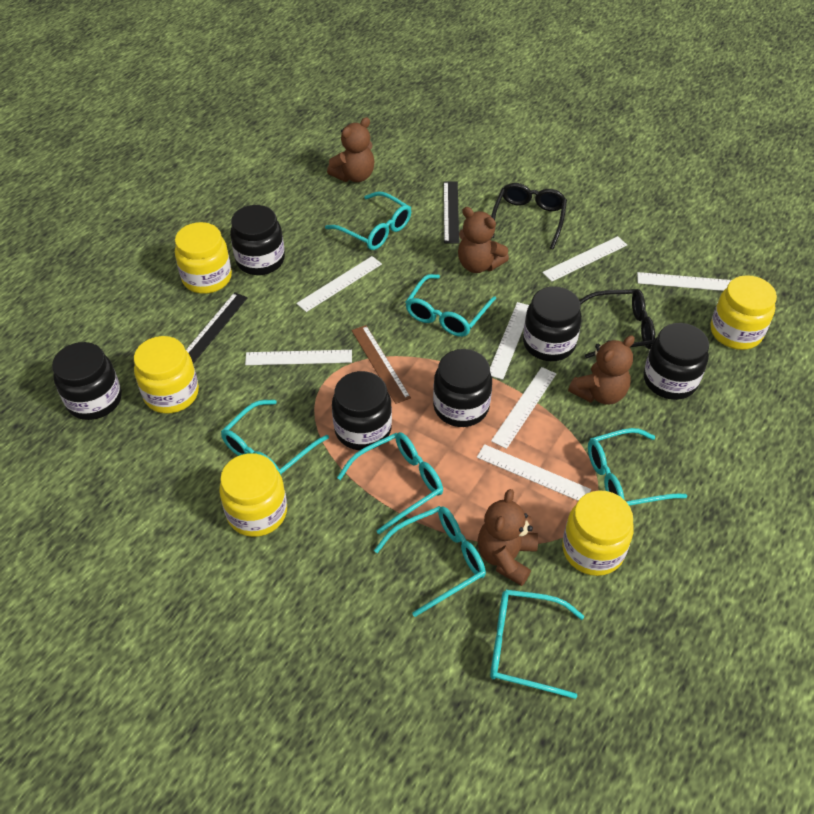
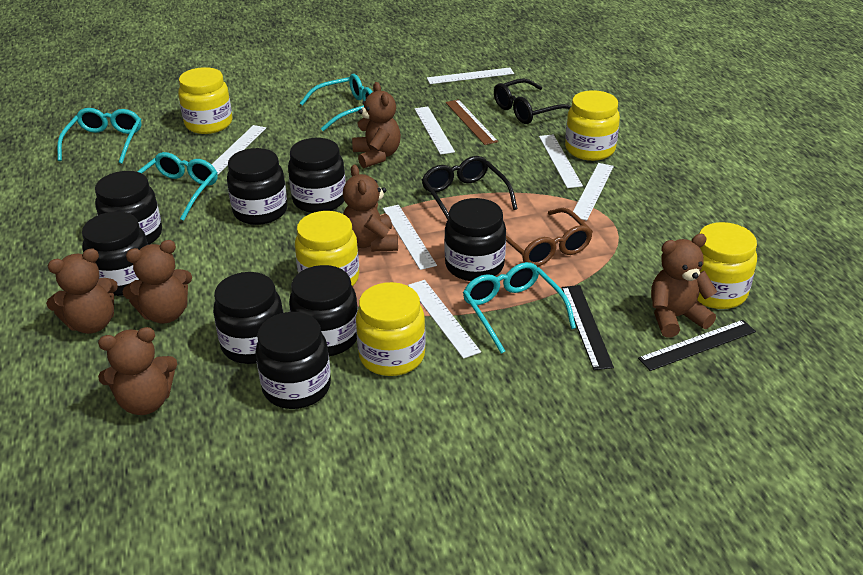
black jar: 6 -> 8
brown glasses: 0 -> 1
brown teddy bear: 4 -> 6
turquoise glasses: 7 -> 4

